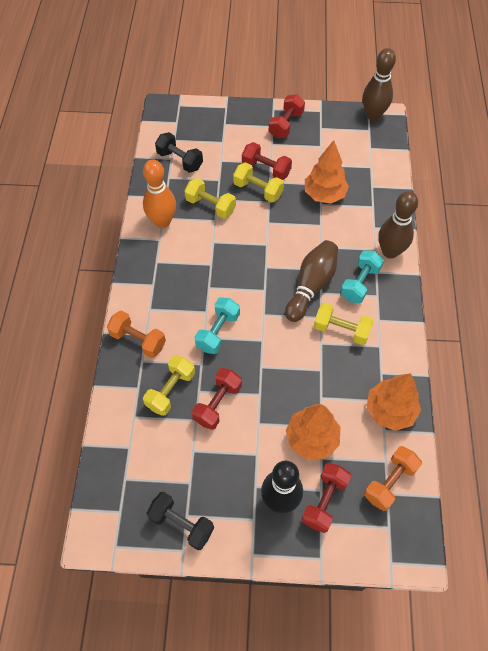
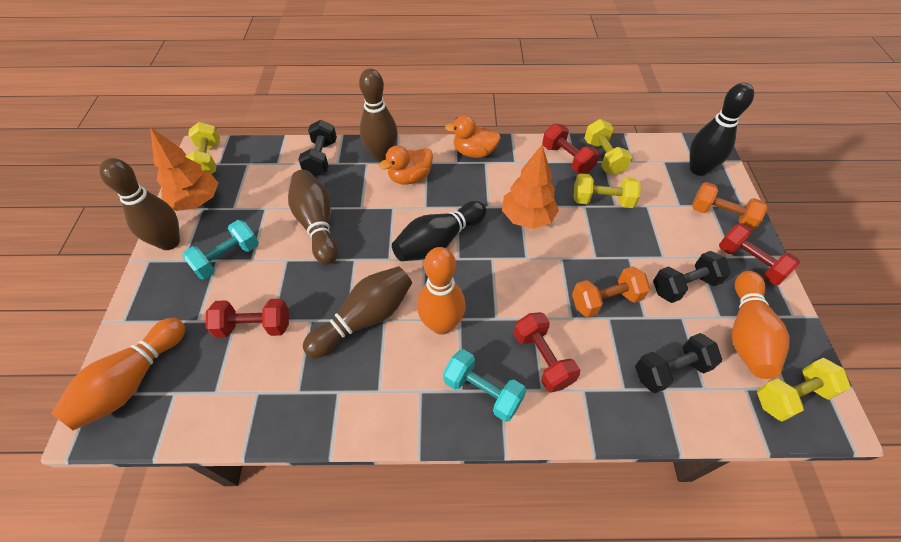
black bowling pin: 1 -> 2
black dumbbell: 2 -> 3
brown bowling pin: 3 -> 4
orange bowling pin: 1 -> 3
orange duck: 0 -> 2
orange tree: 3 -> 2

